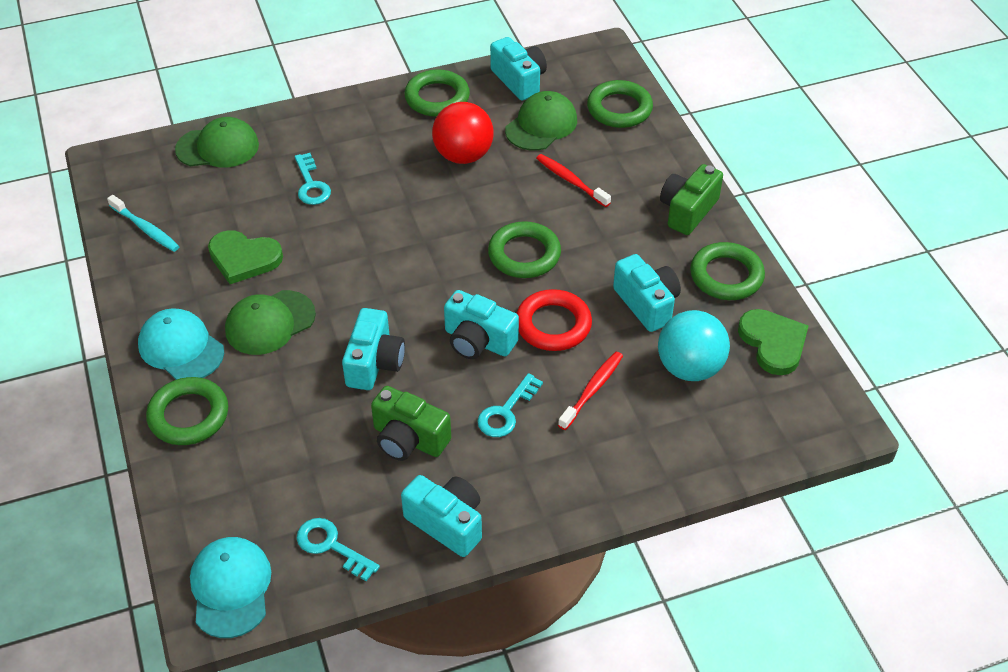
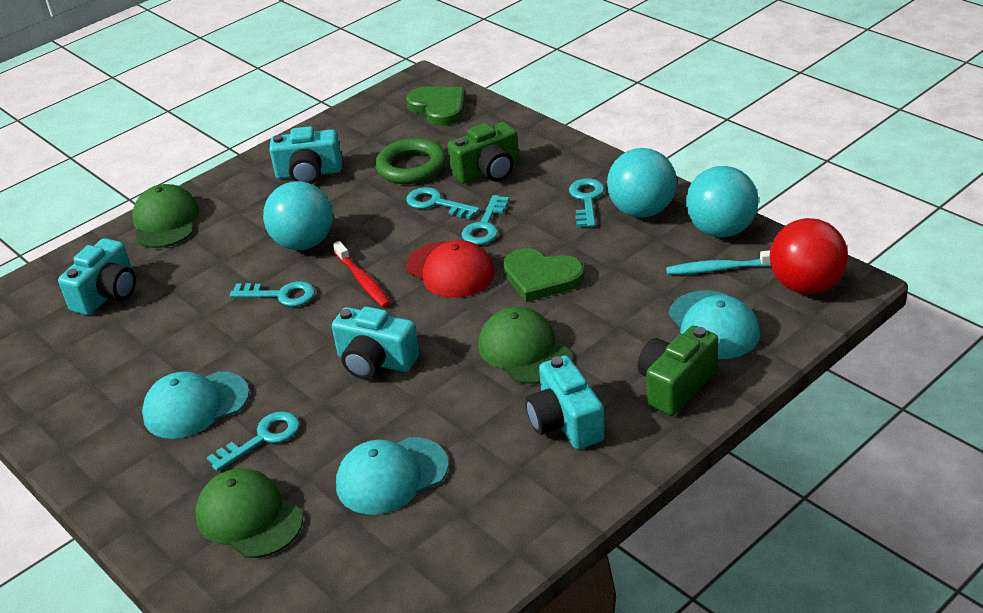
green ring: 5 -> 1
red cap: 0 -> 1
red ring: 1 -> 0
red toothbrush: 2 -> 1
turquoise ball: 1 -> 3
turquoise camera: 5 -> 4
turquoise cap: 2 -> 3
turquoise key: 3 -> 5

